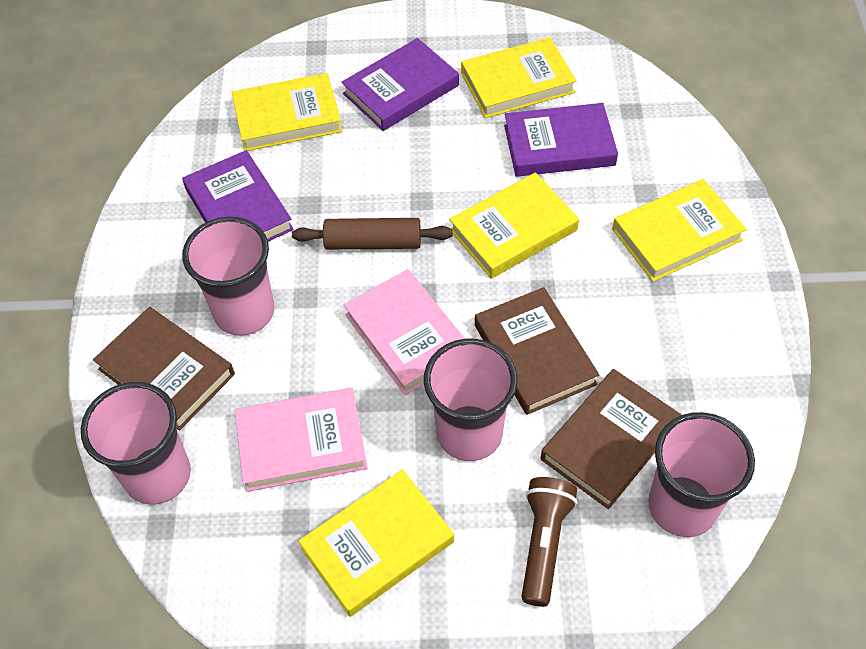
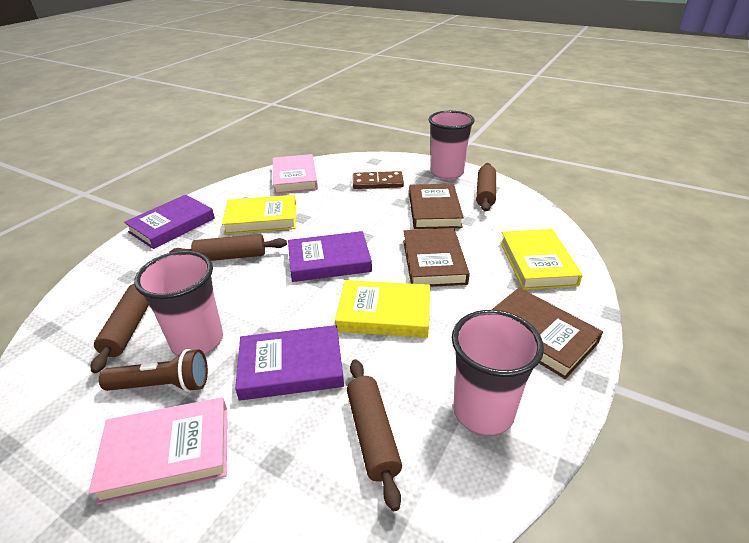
brown domino: 0 -> 1
brown rolling pin: 1 -> 4
pink cup: 4 -> 3
yellow book: 5 -> 3

